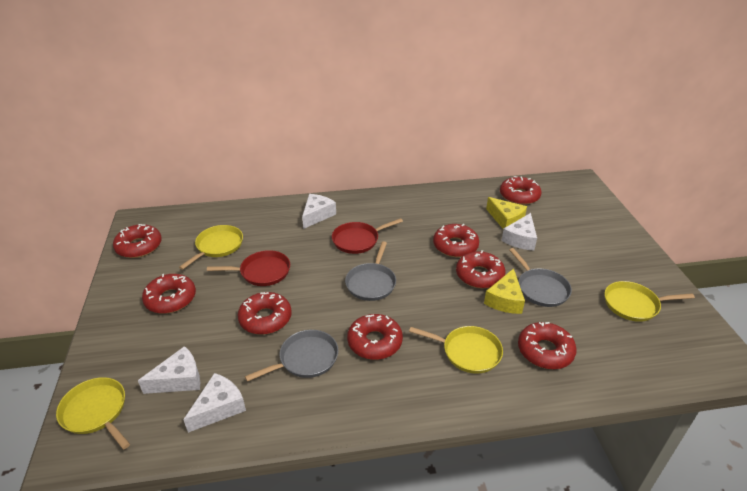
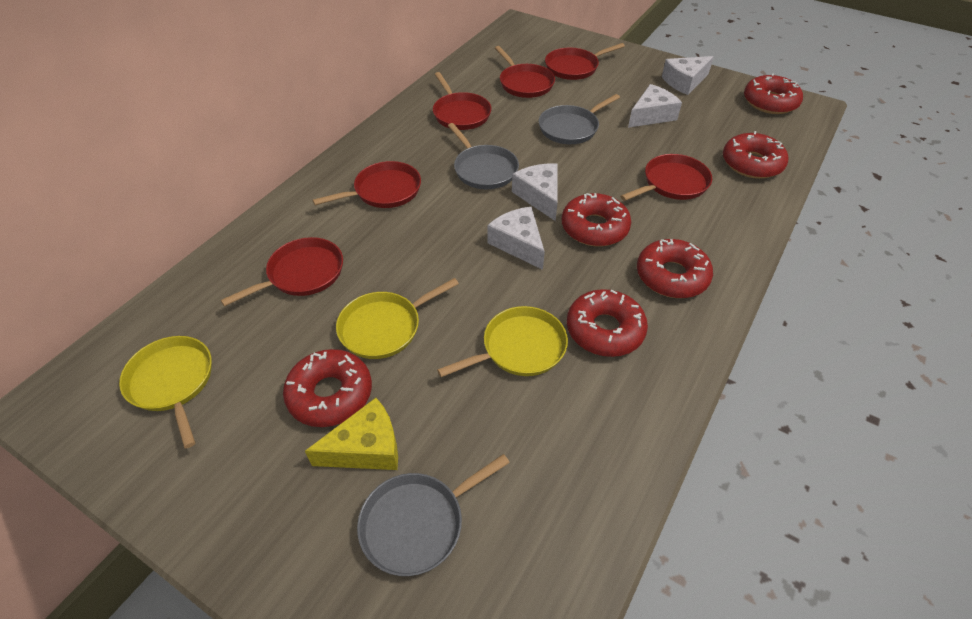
red donut: 8 -> 6
red pan: 2 -> 6
yellow cheese: 2 -> 1
yellow pan: 4 -> 3

